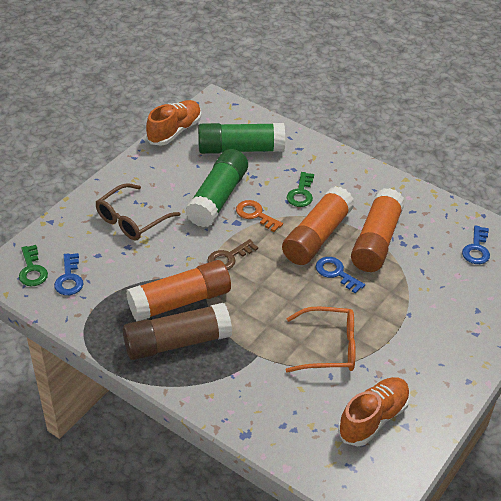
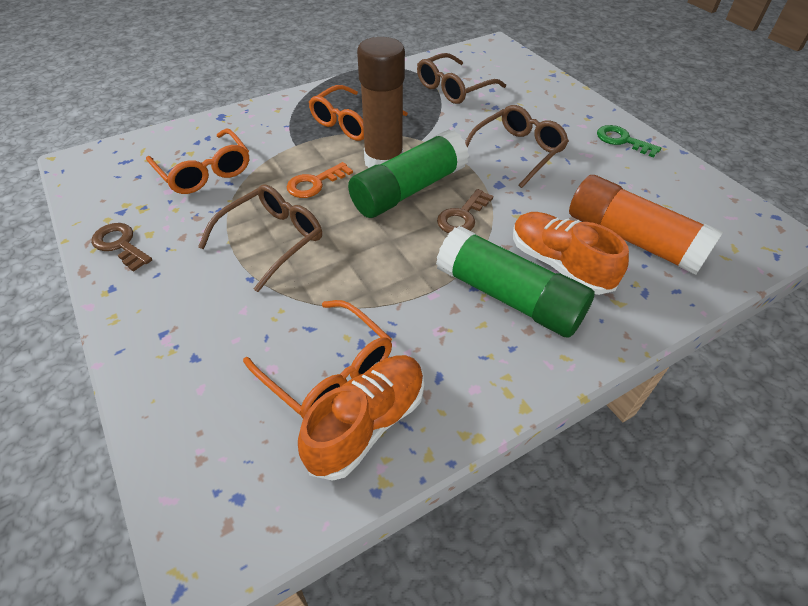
blue key: 3 -> 0
brown glasses: 1 -> 3
brown key: 1 -> 2
green key: 2 -> 1
orange glasses: 1 -> 3
orange glue stick: 3 -> 1

